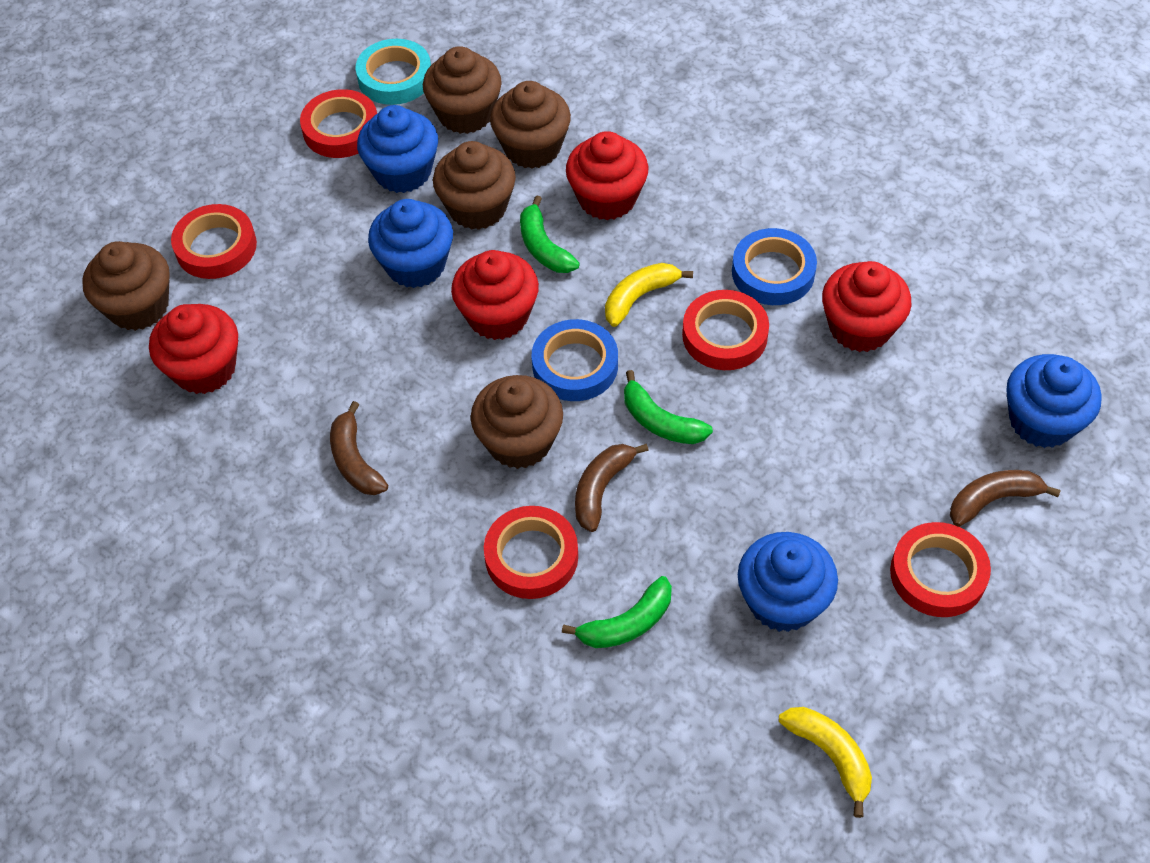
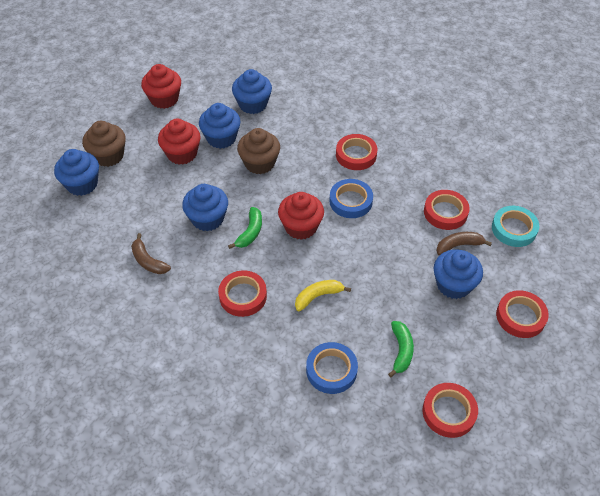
blue cupcake: 4 -> 5
brown banana: 3 -> 2
brown cupcake: 5 -> 2
green banana: 3 -> 2
red cupcake: 4 -> 3
yellow banana: 2 -> 1

